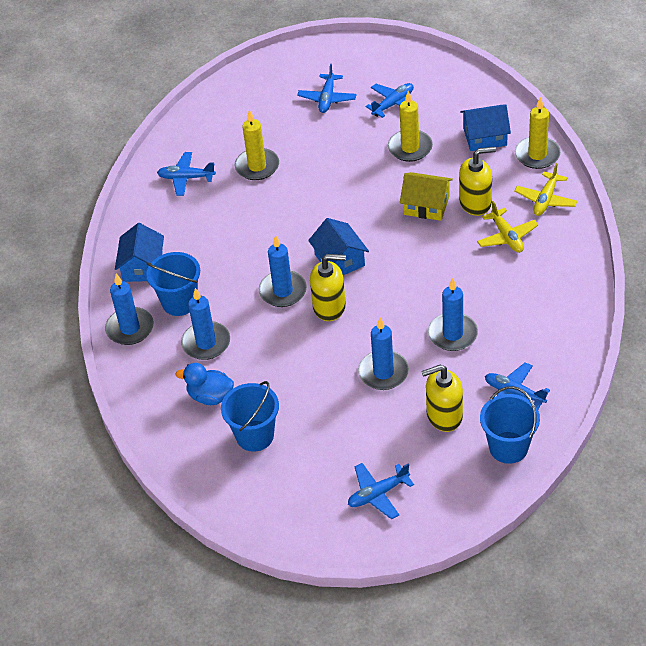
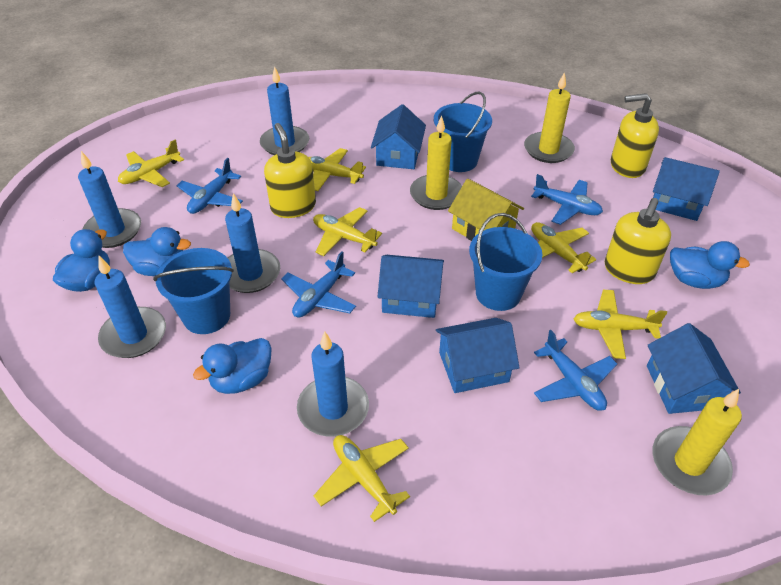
blue duck: 1 -> 4
blue house: 3 -> 5
blue plane: 5 -> 4
yellow plane: 2 -> 6

